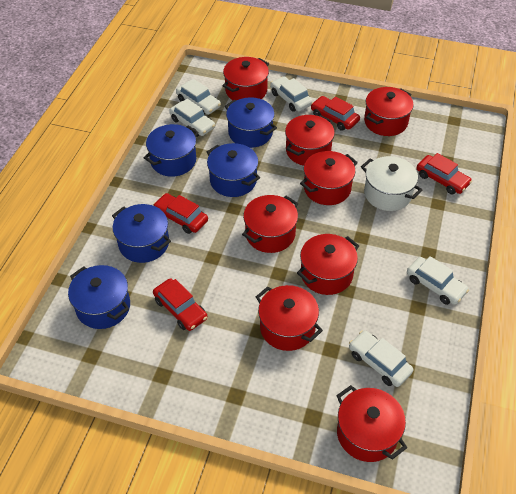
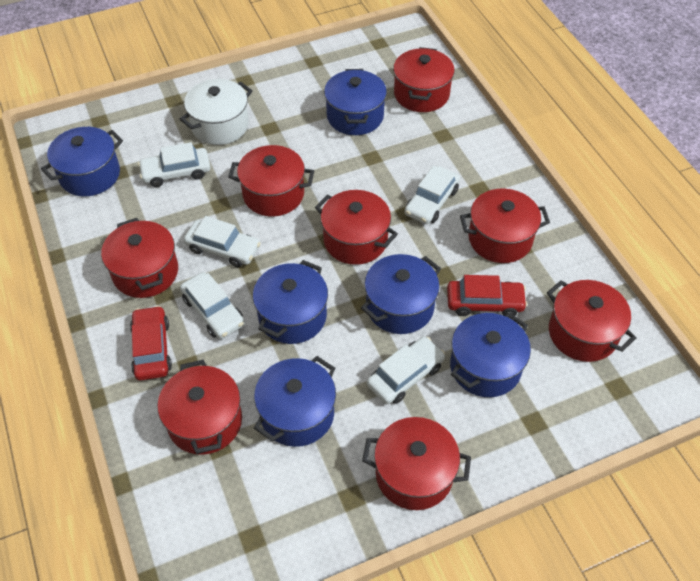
blue pot: 5 -> 6
red car: 4 -> 2

